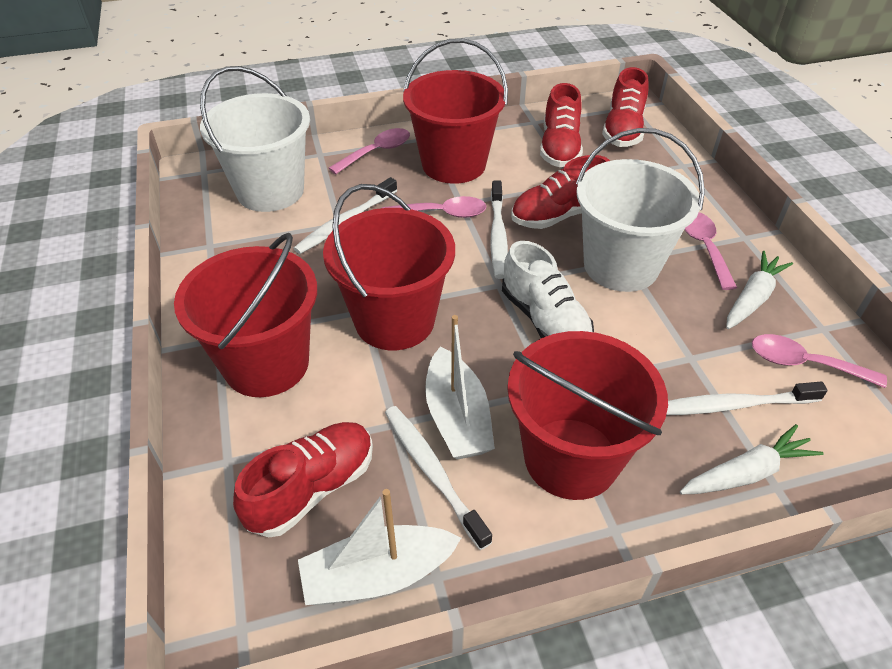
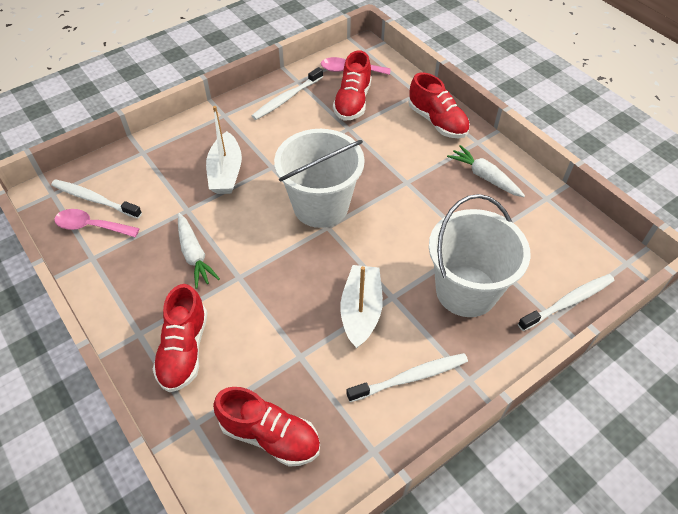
pink spoon: 4 -> 2
red bucket: 4 -> 0
white shoe: 1 -> 0

